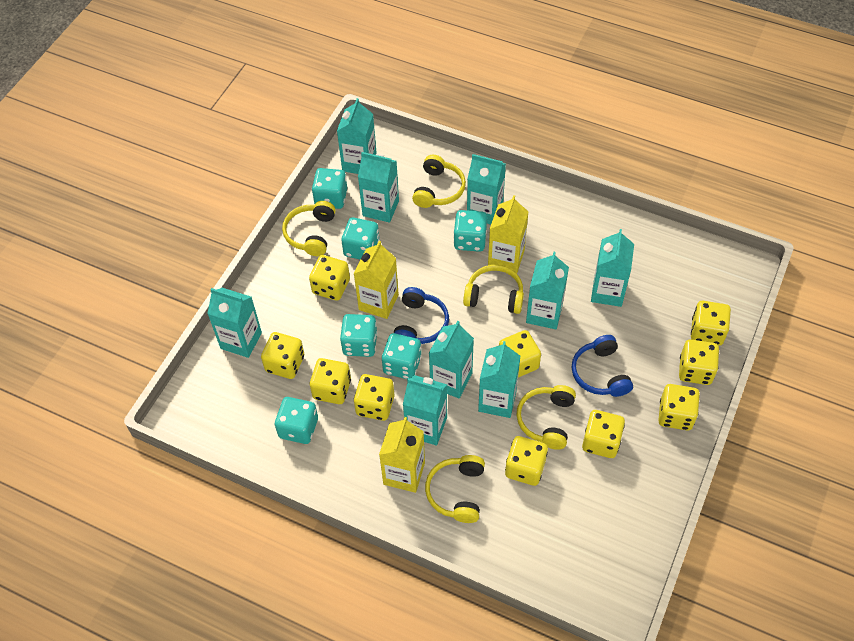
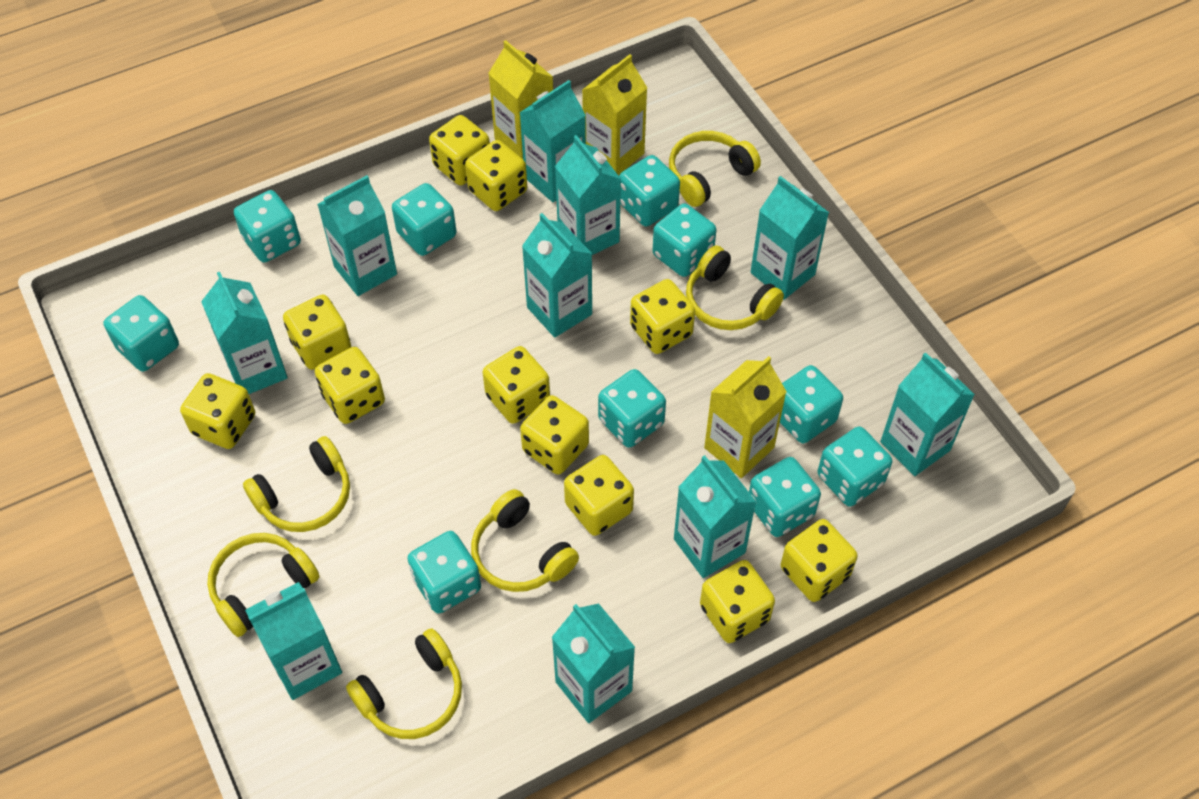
blue headphones: 2 -> 0
turquoise carton: 9 -> 10
turquoise dice: 6 -> 10
yellow dice: 10 -> 11
yellow headphones: 5 -> 6

